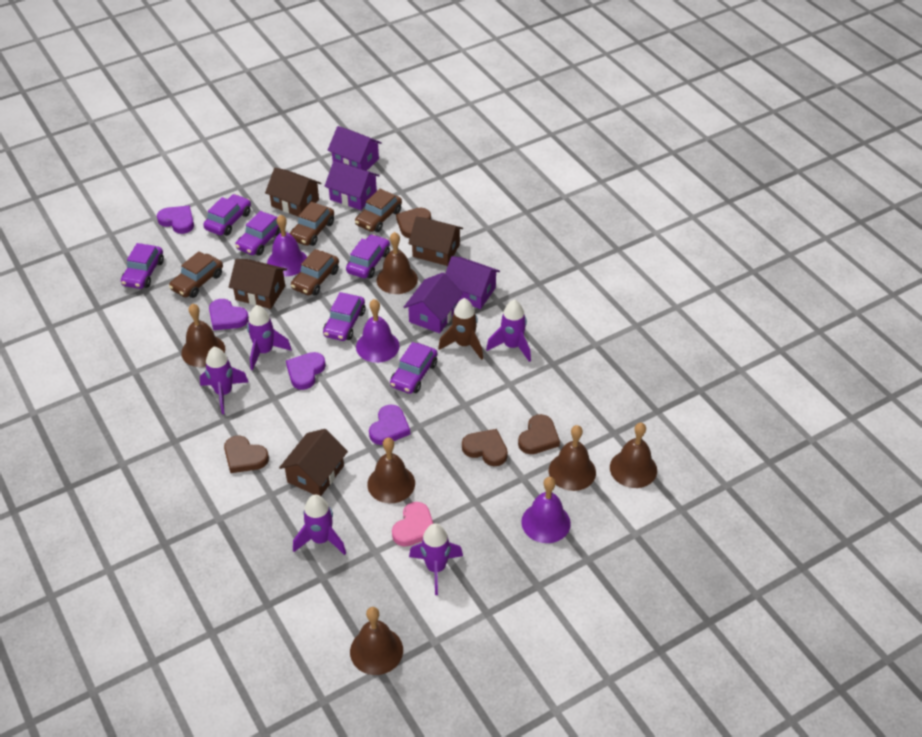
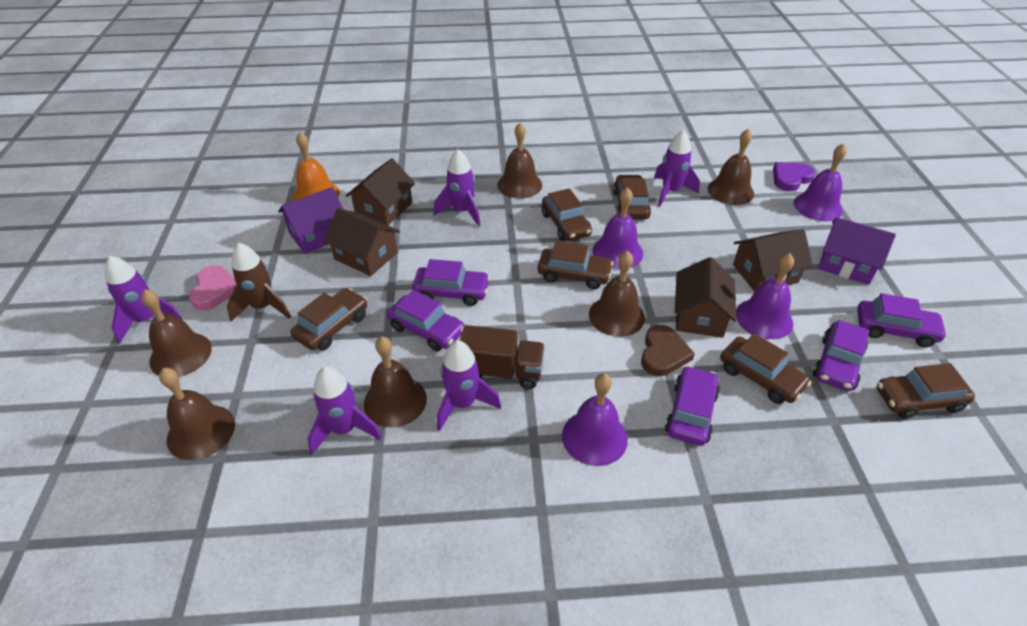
brown car: 4 -> 6
brown heart: 4 -> 1
brown truck: 0 -> 1
orange bell: 0 -> 1
purple bell: 3 -> 4
purple car: 6 -> 5
purple heart: 4 -> 1
purple house: 4 -> 2

